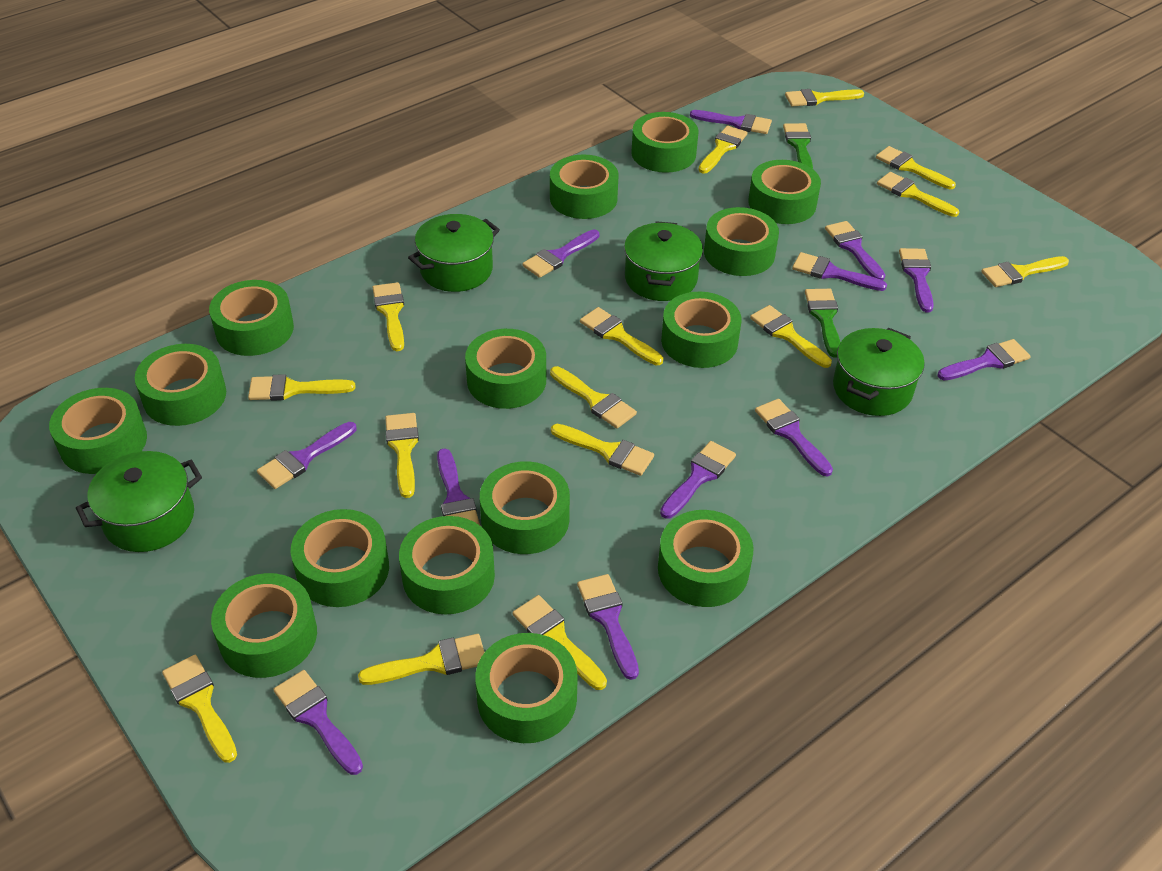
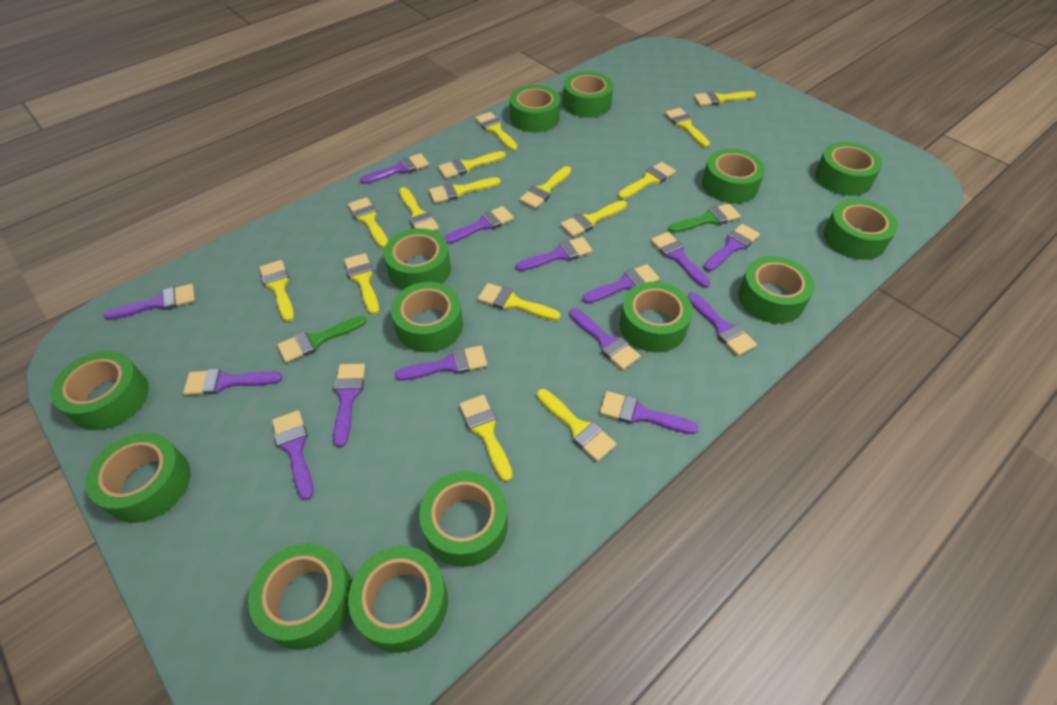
green pot: 4 -> 0
green tape: 15 -> 14
purple brush: 12 -> 14

